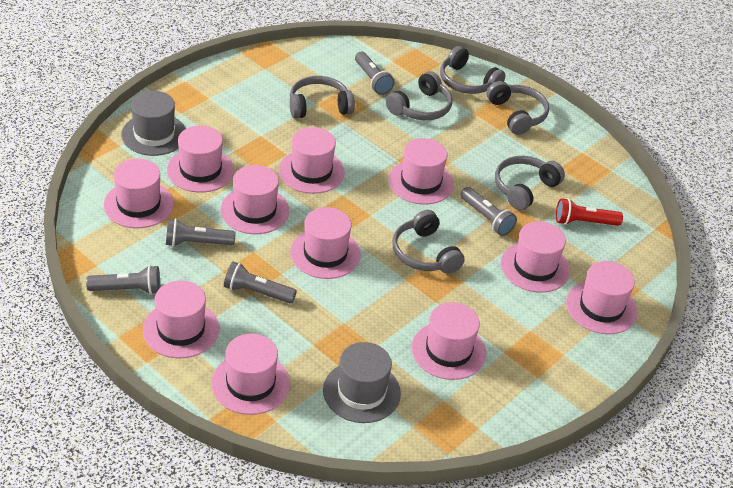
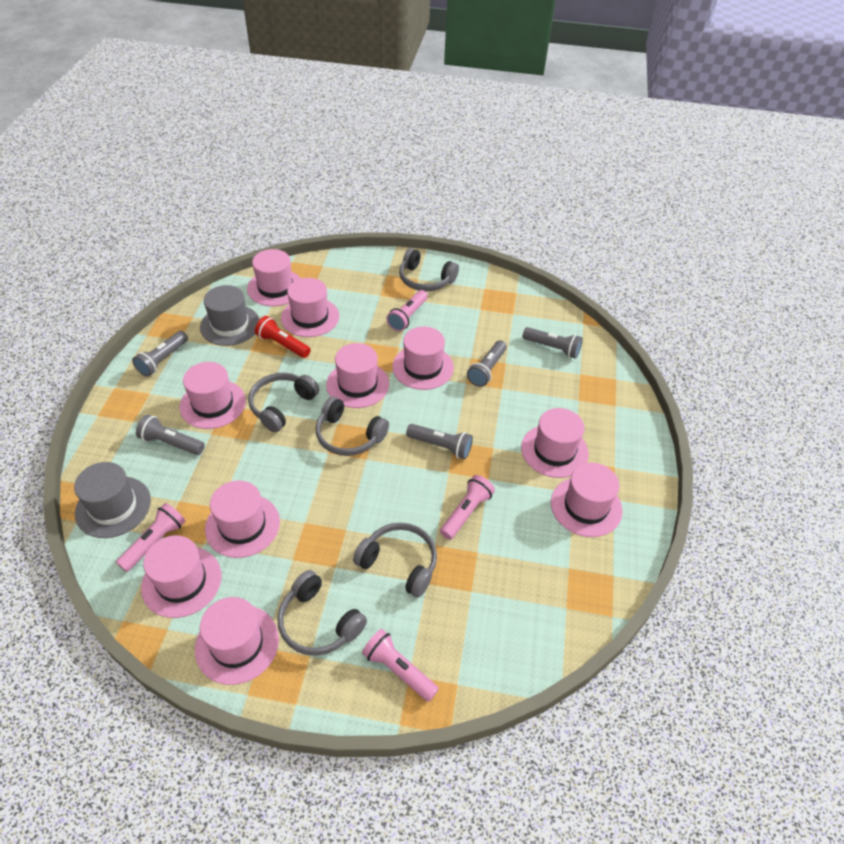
grey headphones: 6 -> 5
pink flashlight: 0 -> 4
pink hat: 11 -> 10

